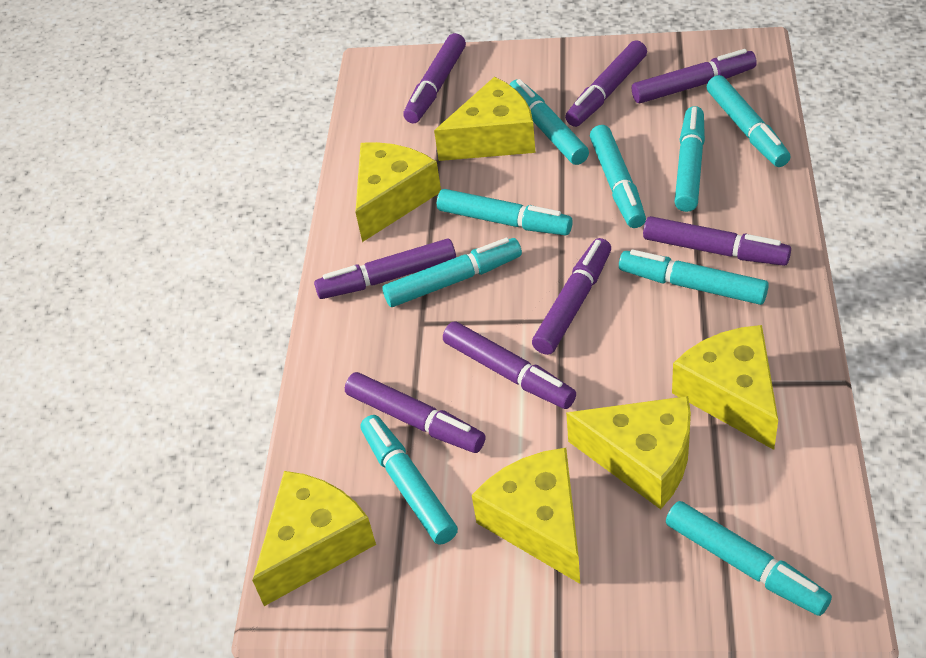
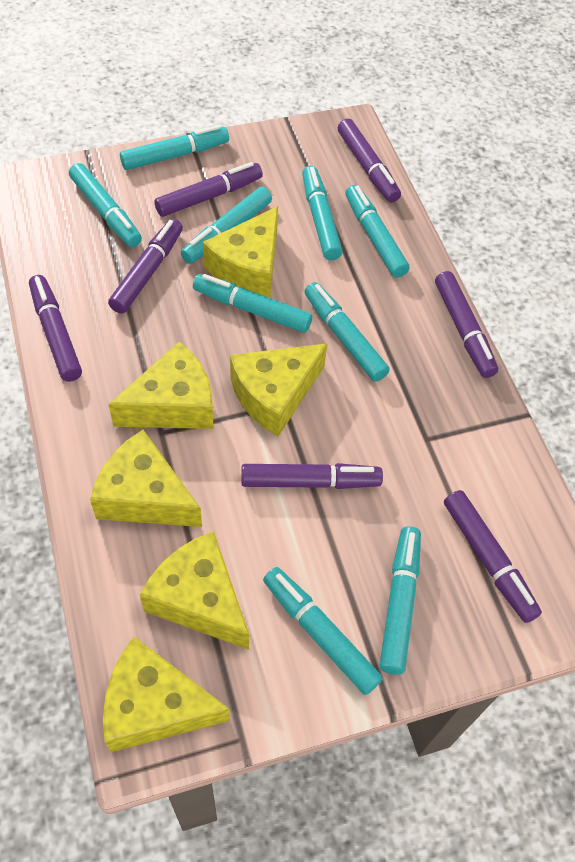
purple marker: 8 -> 7

